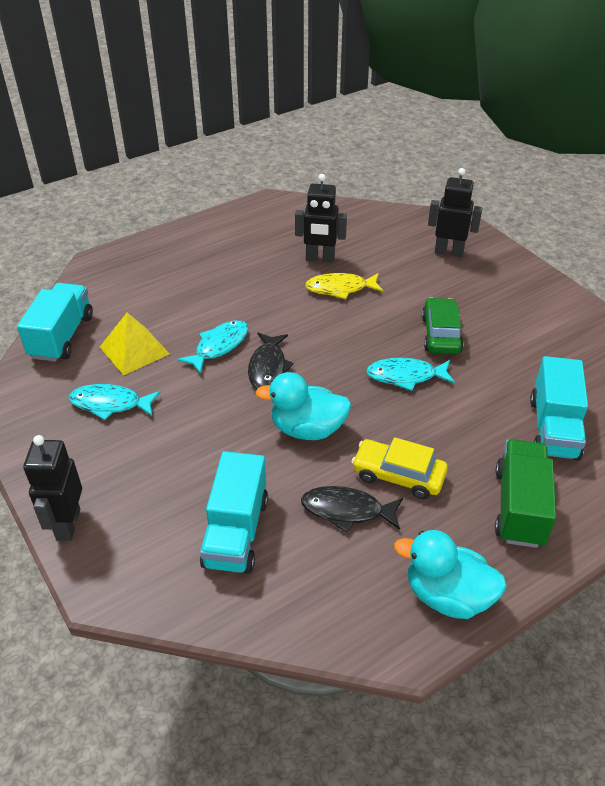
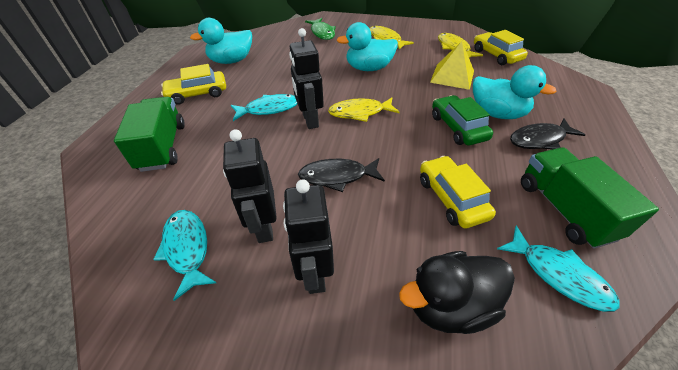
black duck: 0 -> 1
green fish: 0 -> 1
green truck: 1 -> 2
turquoise duck: 2 -> 3
turquoise truck: 3 -> 0
yellow car: 1 -> 3
yellow fish: 1 -> 3

